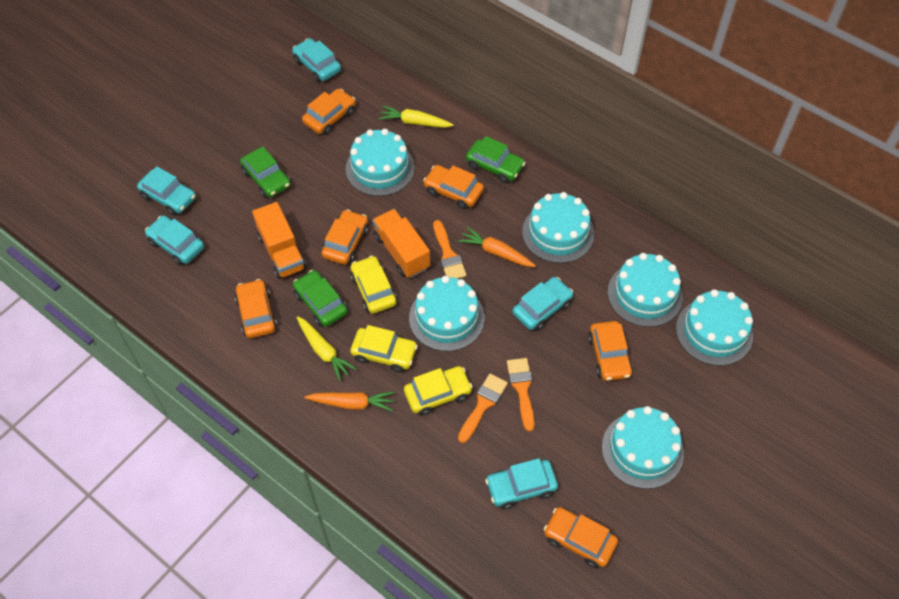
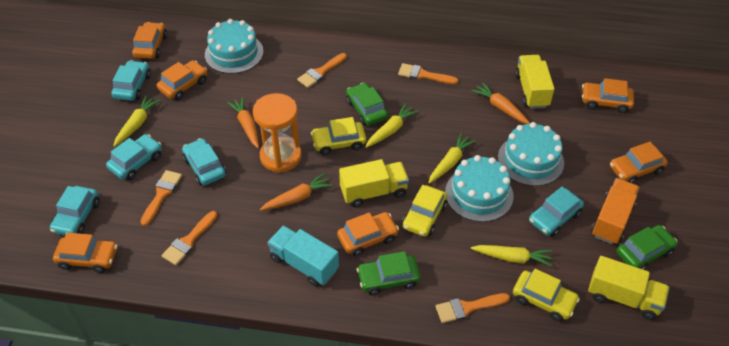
orange brush: 3 -> 5
orange carrot: 2 -> 3
orange hourglass: 0 -> 1
orange truck: 2 -> 1
turquoise cake: 6 -> 3
turquoise truck: 0 -> 1
yellow carrot: 2 -> 4
yellow truck: 0 -> 3

